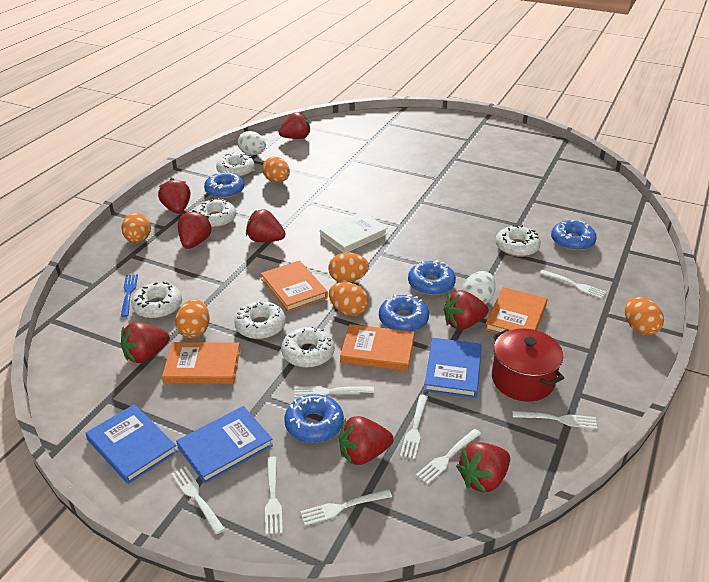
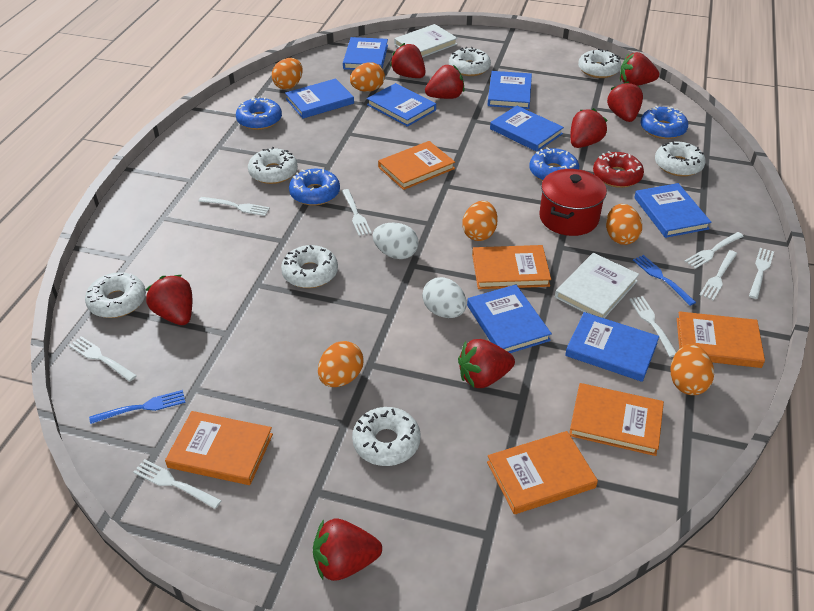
blue book: 3 -> 8
blue donut: 5 -> 4
blue fork: 1 -> 2
orange book: 4 -> 6
red donut: 0 -> 1
white book: 1 -> 2
white donut: 6 -> 7

